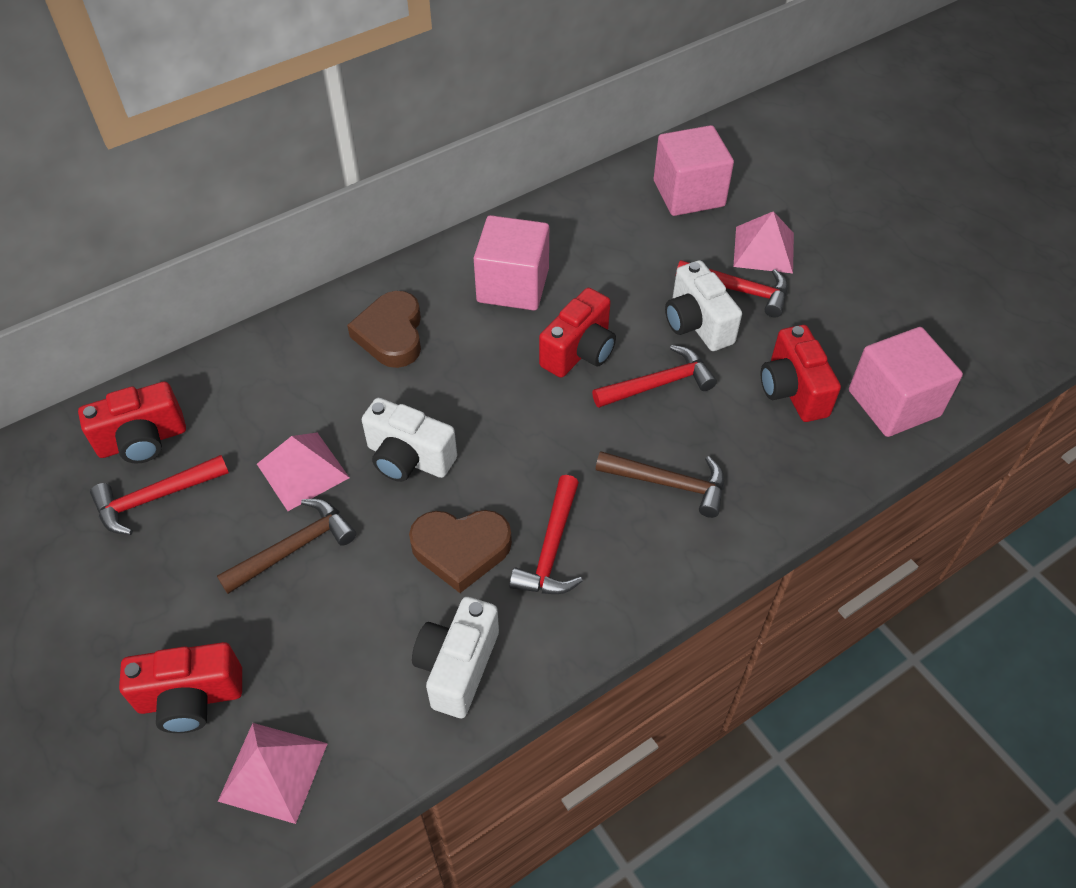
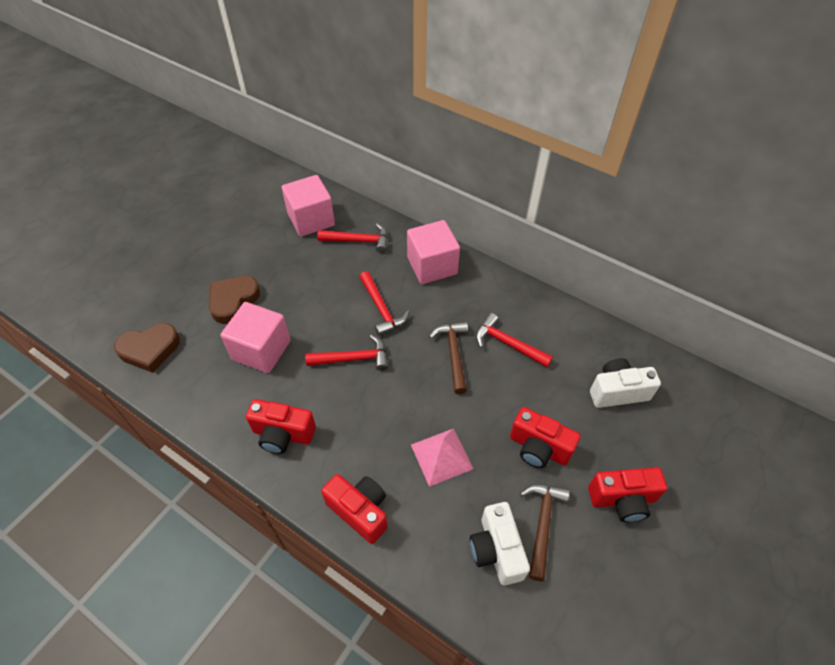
pink pyramid: 3 -> 1
white camera: 3 -> 2

